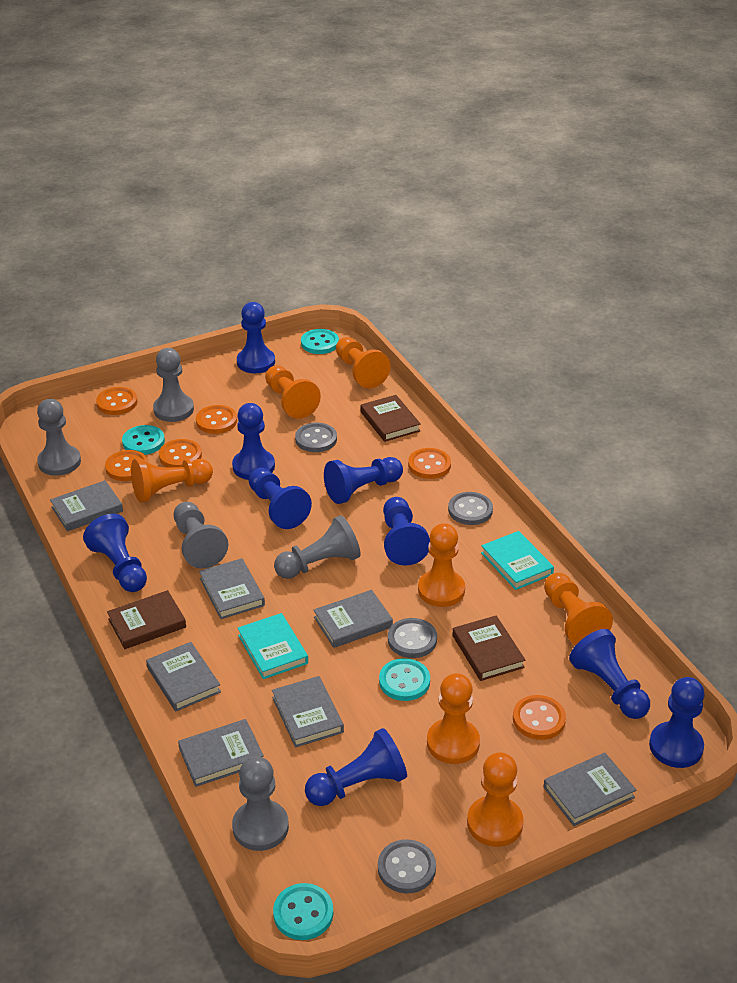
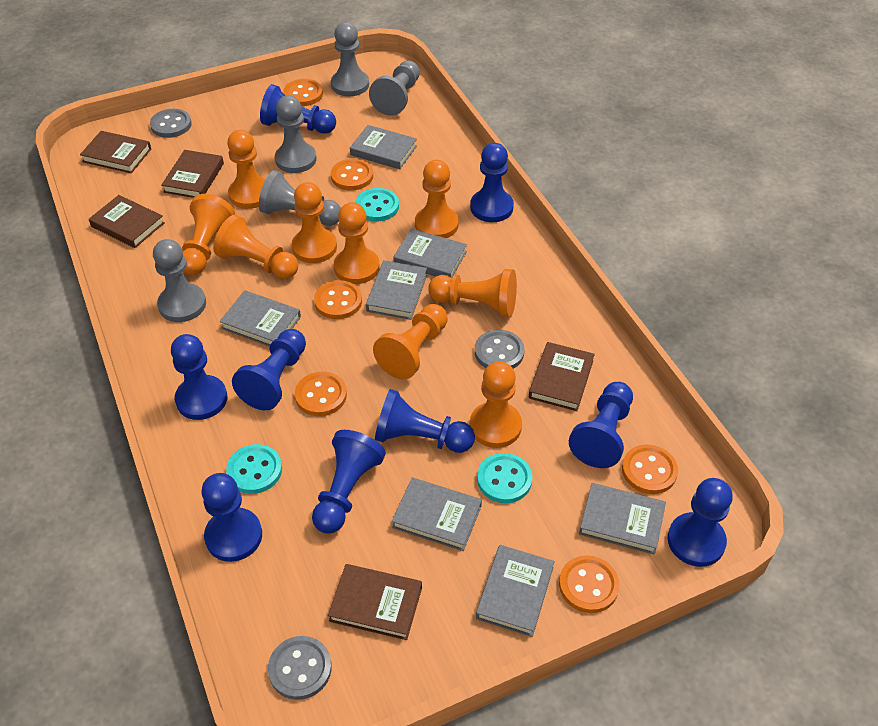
brown book: 3 -> 5
grey button: 4 -> 3
orange pawn: 7 -> 9
turquoise book: 2 -> 0
turquoise button: 4 -> 3

